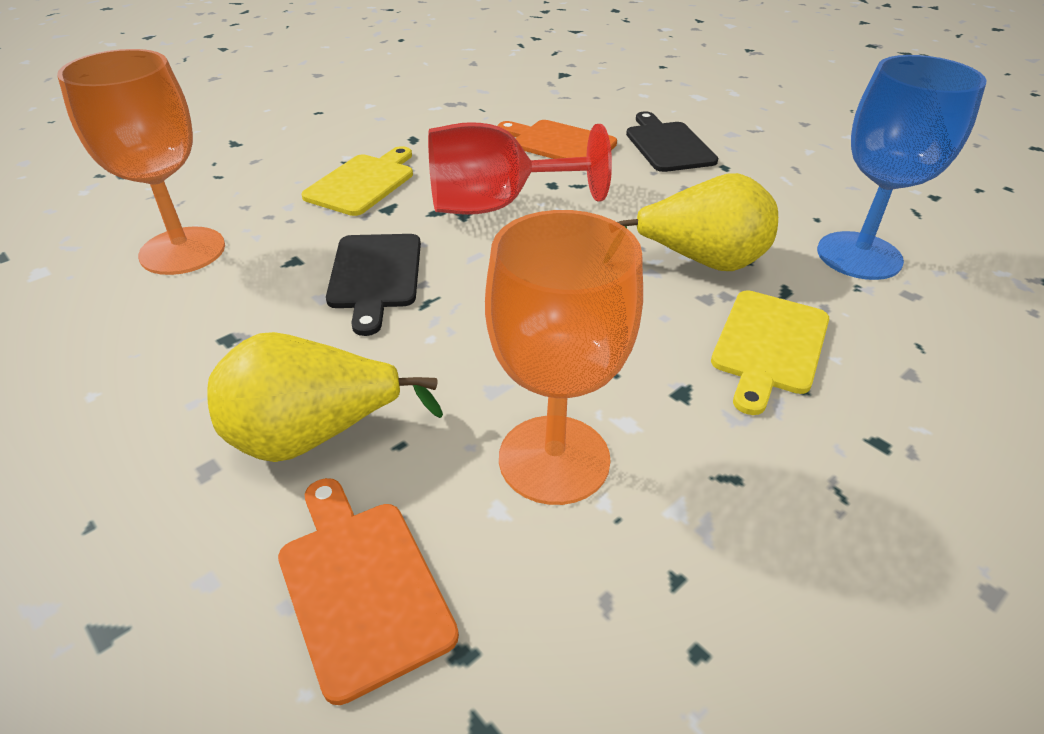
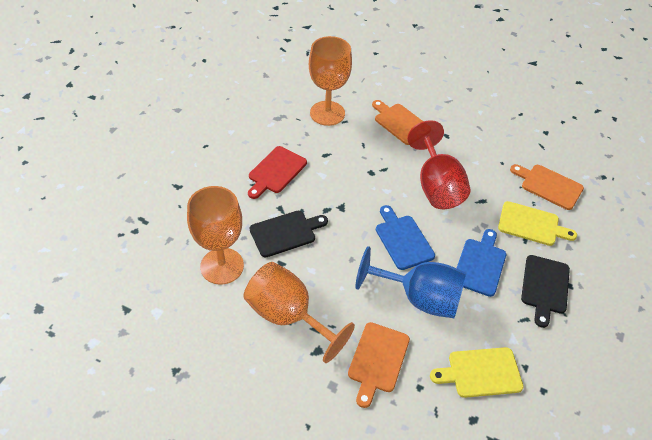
blue cutting board: 0 -> 2
orange cutting board: 2 -> 3
orange goblet: 2 -> 3
red cutting board: 0 -> 1
yellow pear: 2 -> 0

